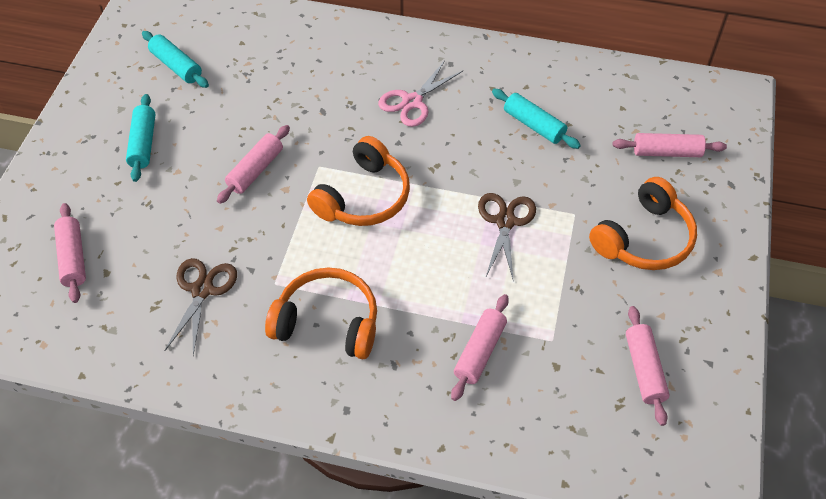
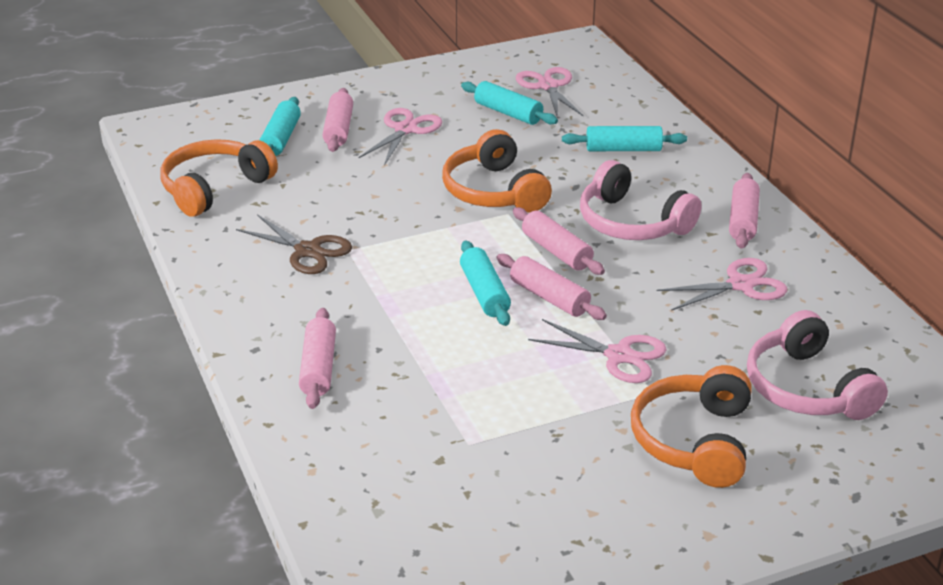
brown scissors: 2 -> 1
pink headphones: 0 -> 2
pink scissors: 1 -> 4
turquoise rolling pin: 3 -> 4

